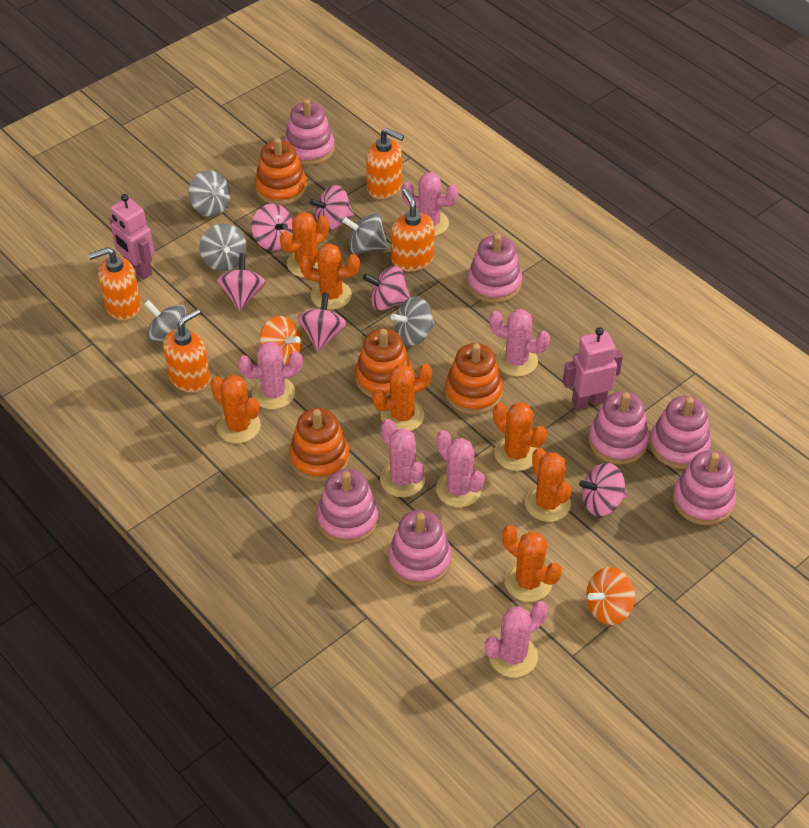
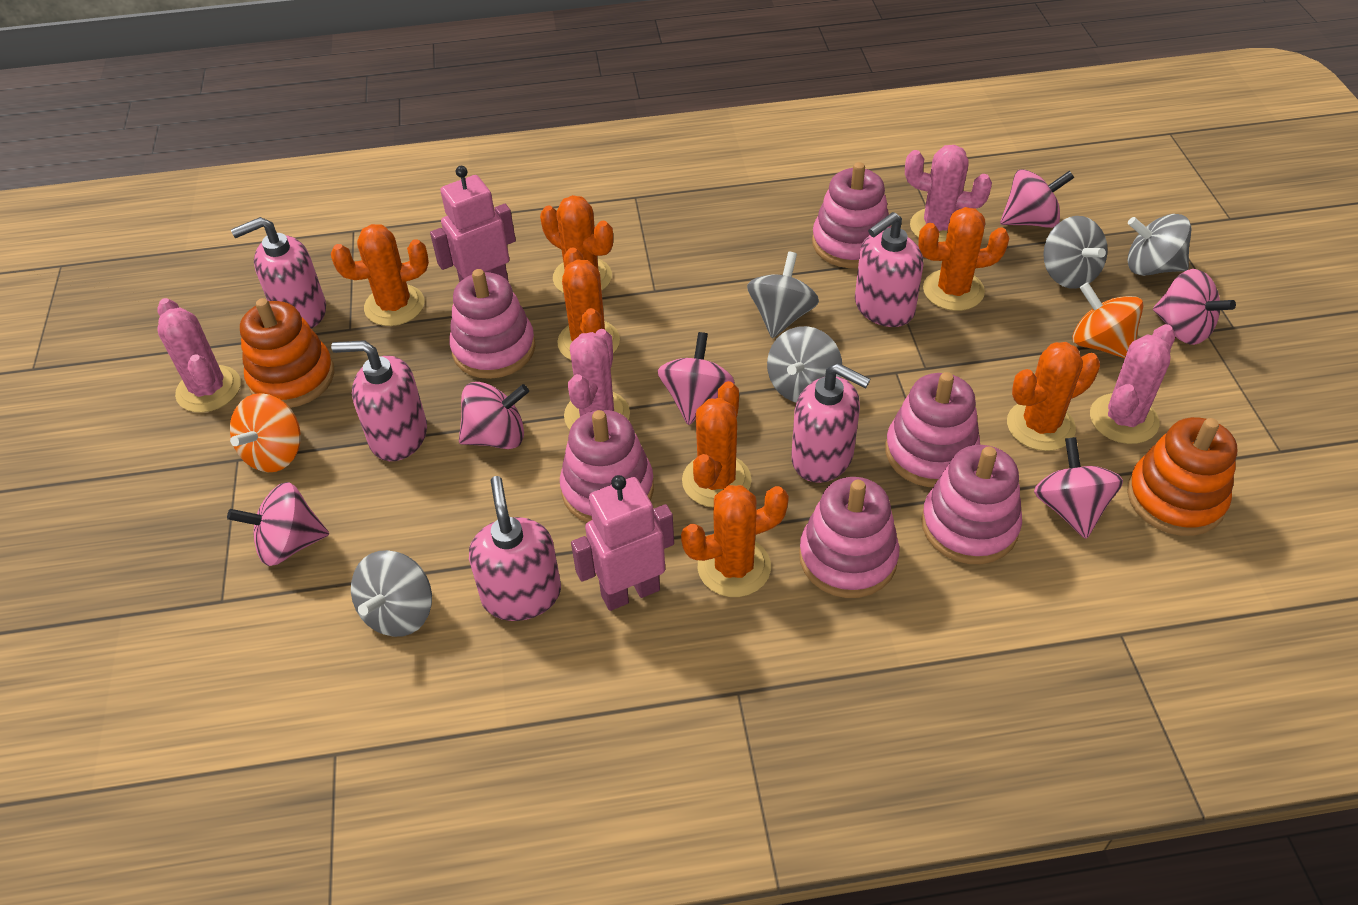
orange soap dispenser: 4 -> 0
orange stacking toy: 4 -> 2
pink cactus: 6 -> 4
pink soap dispenser: 0 -> 5
pink stacking toy: 7 -> 6

